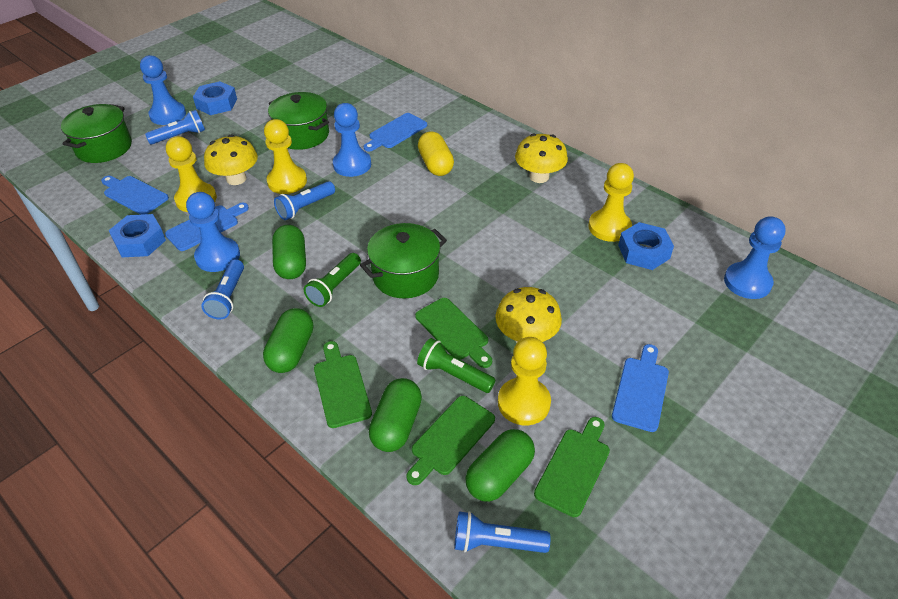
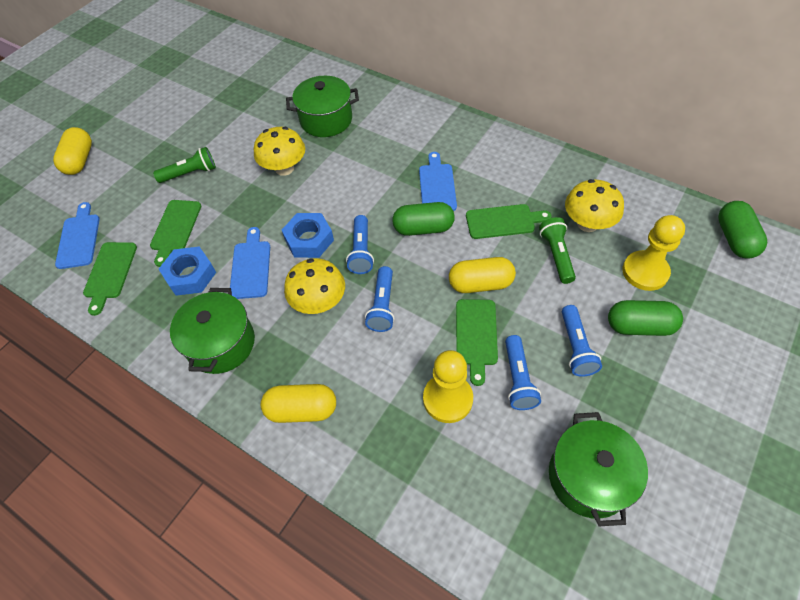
blue cutting board: 4 -> 3
blue nut: 3 -> 2
blue pawn: 4 -> 0
green capsule: 4 -> 3
yellow capsule: 1 -> 3
yellow pawn: 4 -> 2

